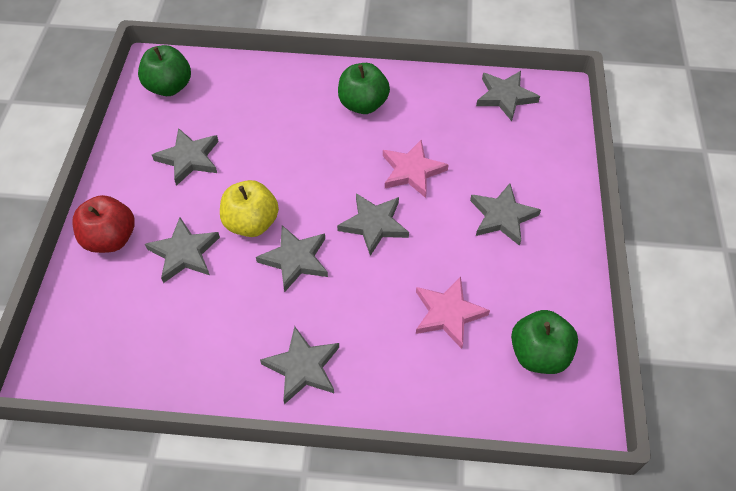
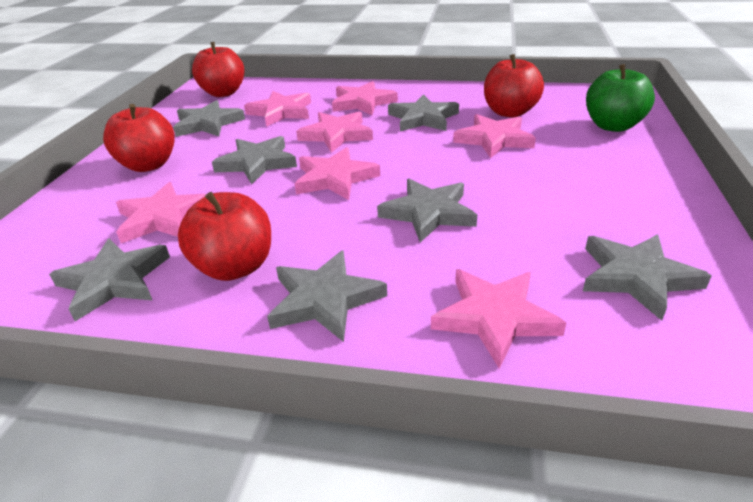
green apple: 3 -> 1
pink star: 2 -> 7
red apple: 1 -> 4
yellow apple: 1 -> 0

